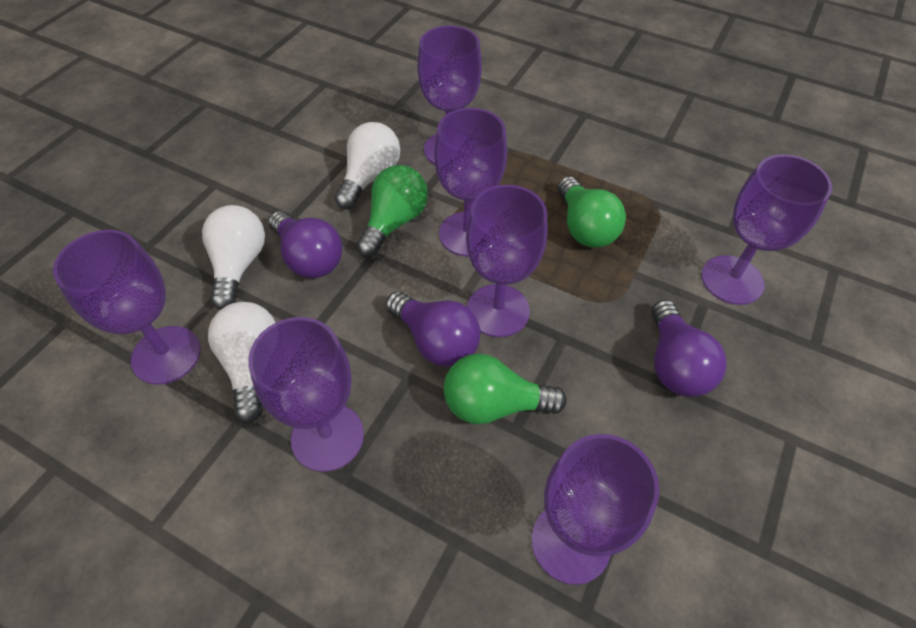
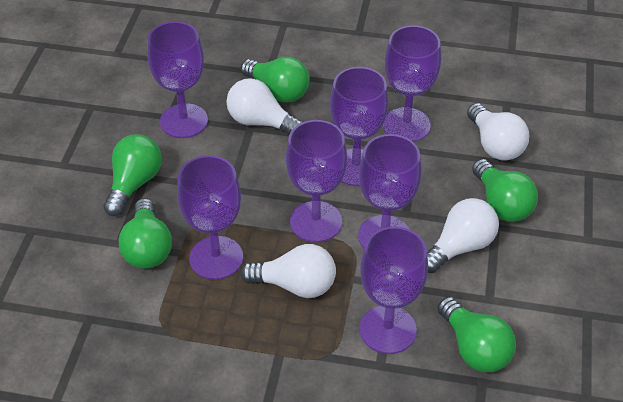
green light bulb: 3 -> 5
purple light bulb: 3 -> 0
white light bulb: 3 -> 4

